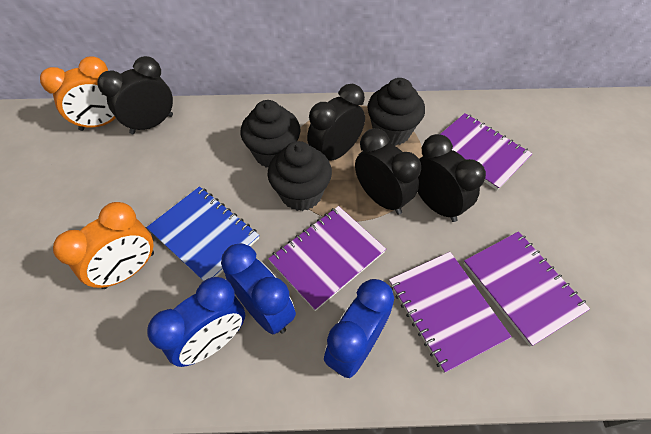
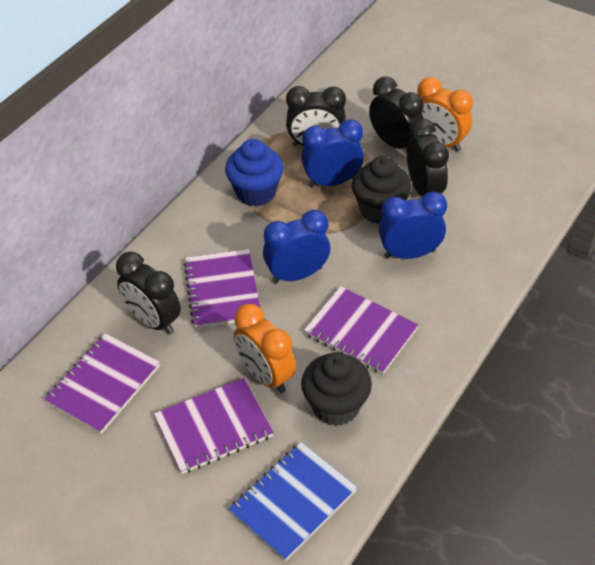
black cupcake: 3 -> 2
blue cupcake: 0 -> 1

